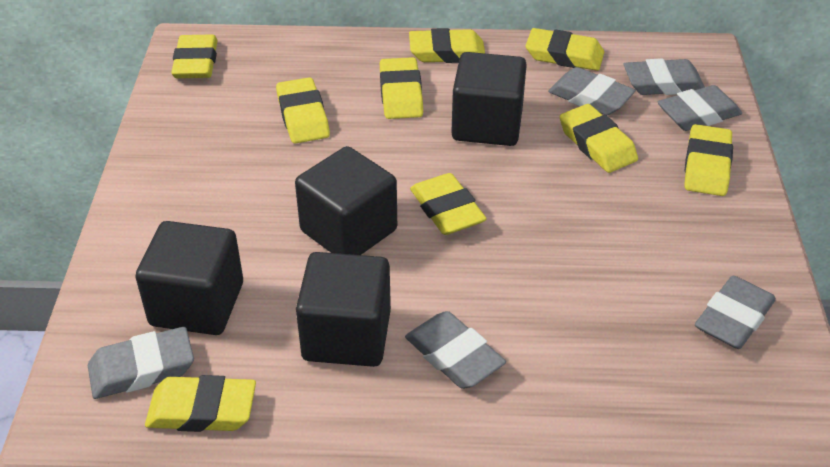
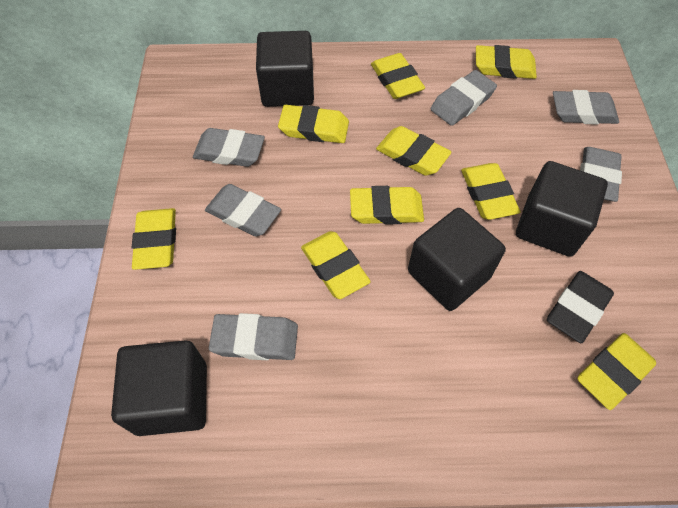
black eraser: 0 -> 1

